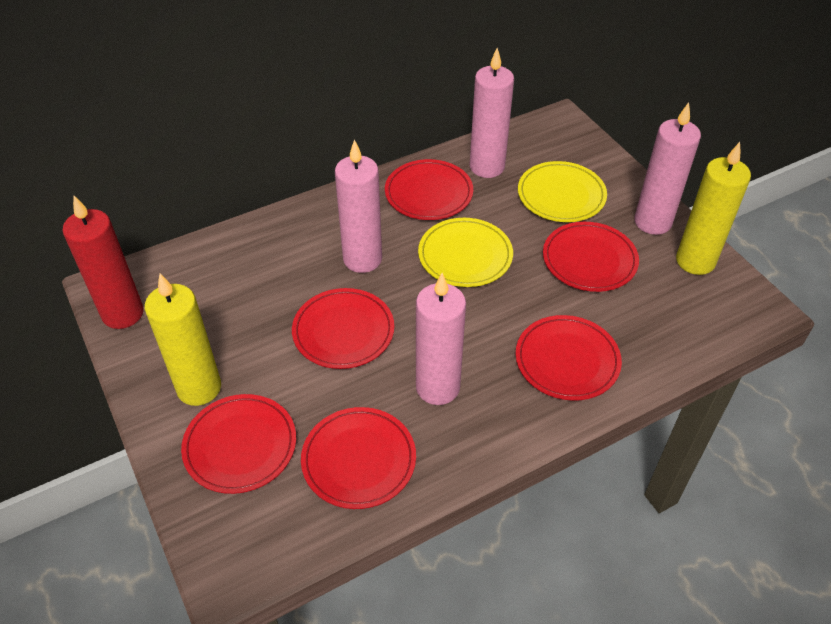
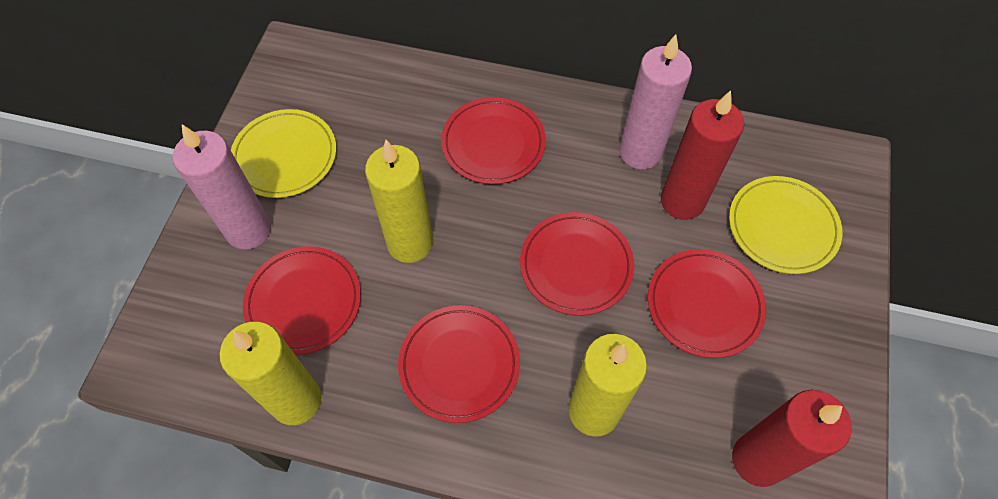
pink candle: 4 -> 2
red candle: 1 -> 2
red plate: 6 -> 5
yellow candle: 2 -> 3

